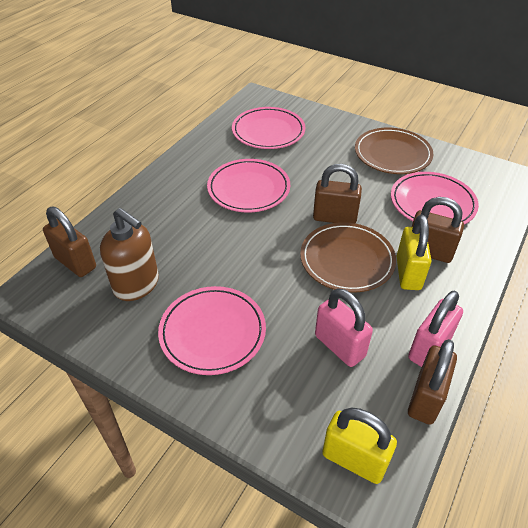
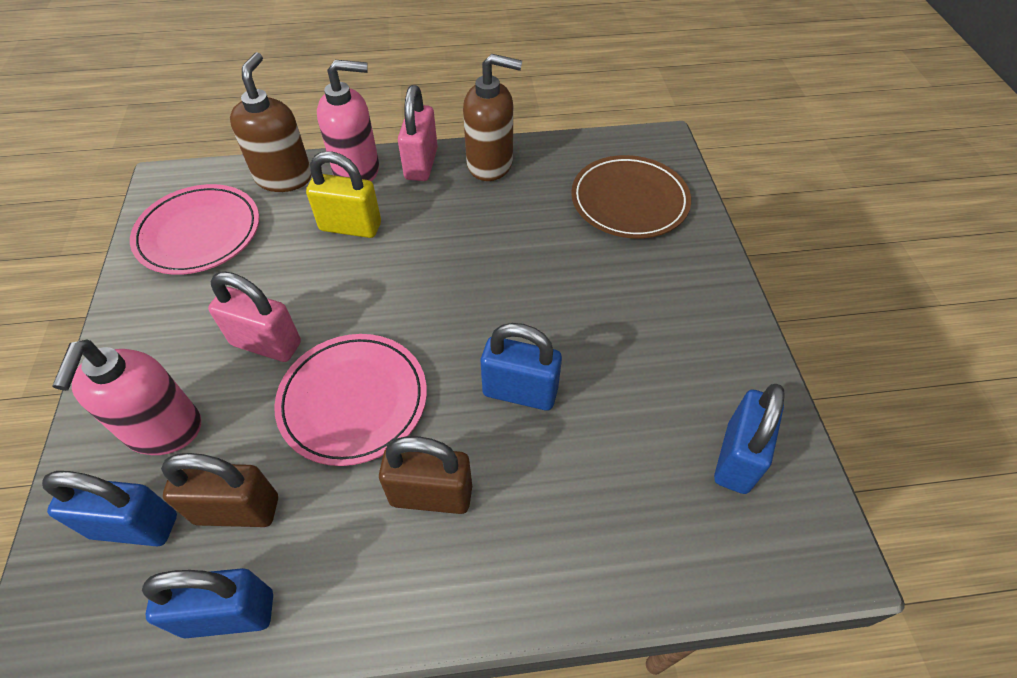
blue padlock: 0 -> 4
brown padlock: 4 -> 2
brown plate: 2 -> 1
brown soap dispenser: 1 -> 2
pink plate: 4 -> 2
pink soap dispenser: 0 -> 2
yellow padlock: 2 -> 1

